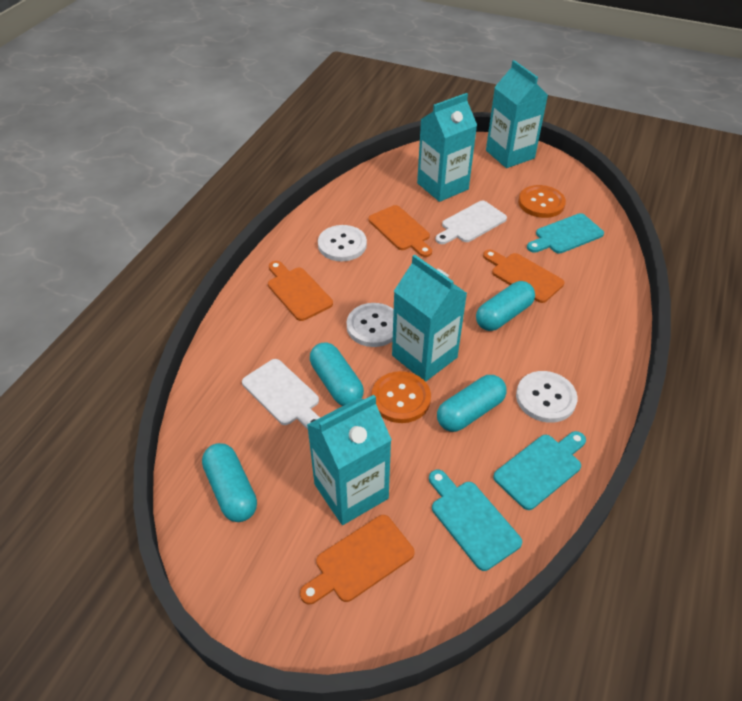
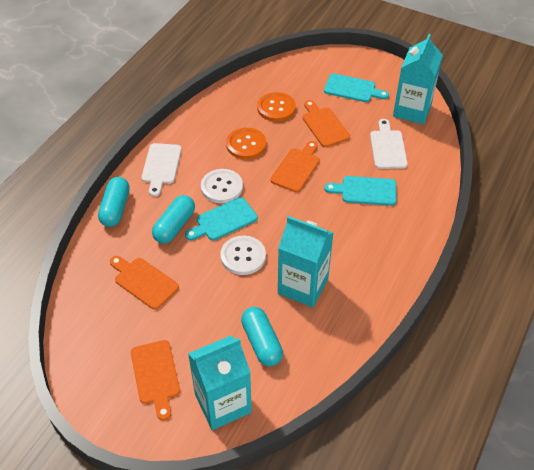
turquoise capsule: 4 -> 3
turquoise carton: 4 -> 3
white button: 3 -> 2

